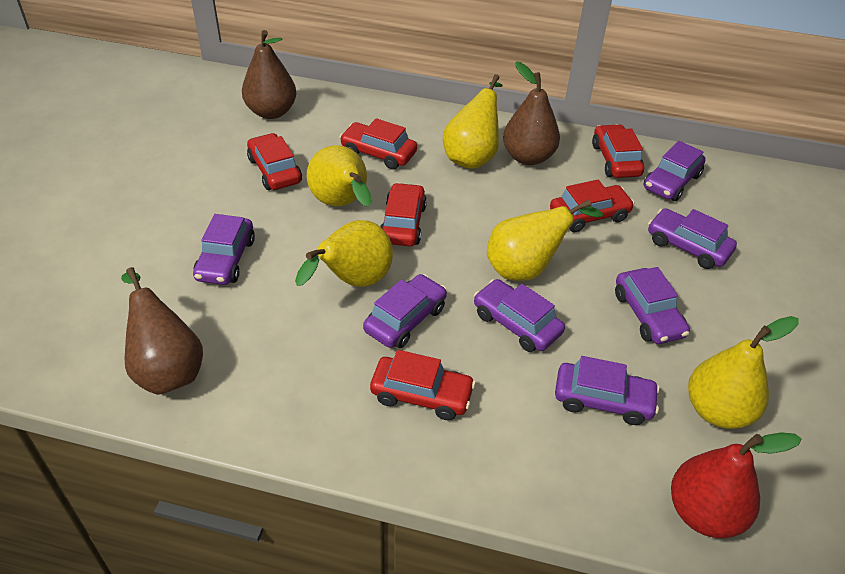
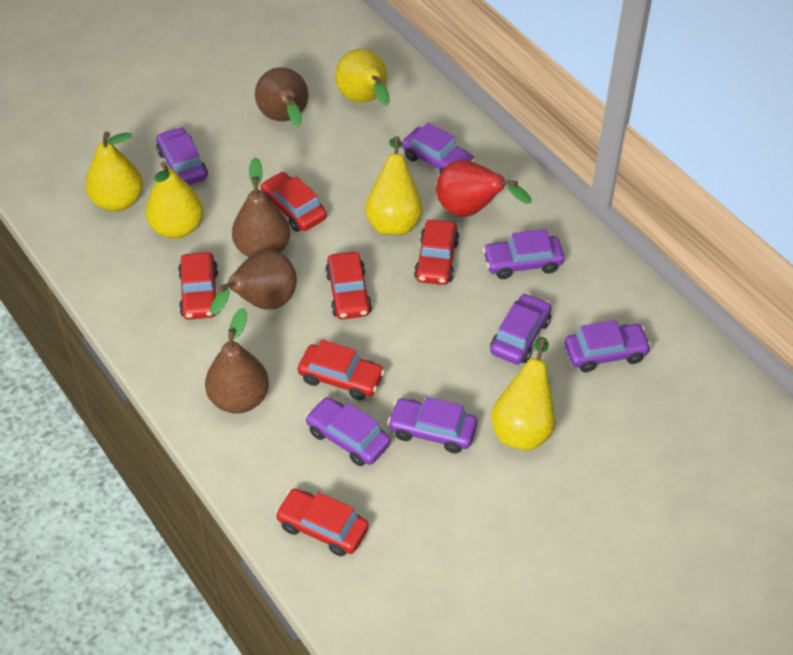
brown pear: 3 -> 4

